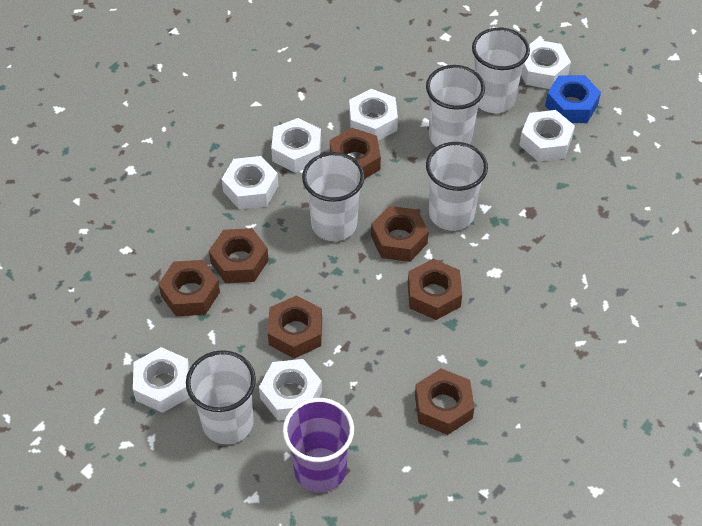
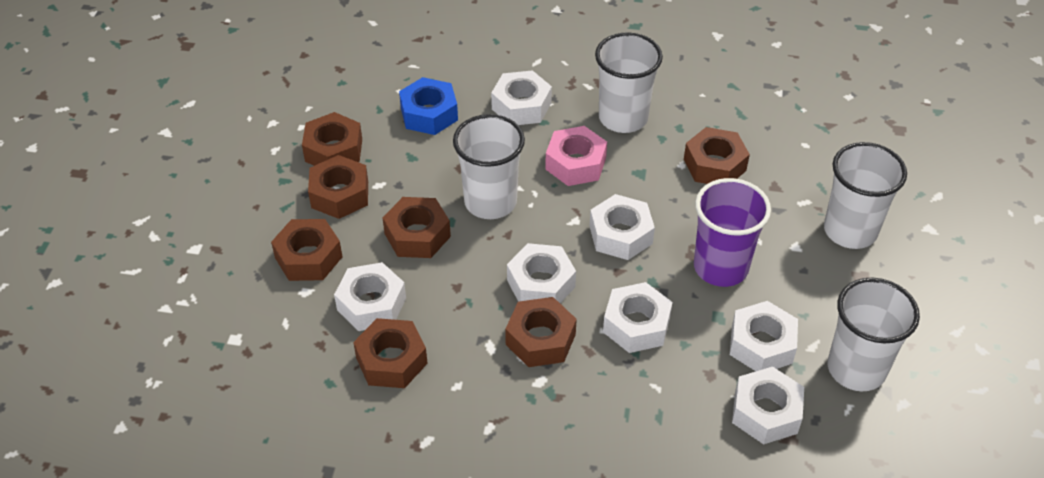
pink nut: 0 -> 1
white cup: 5 -> 4

